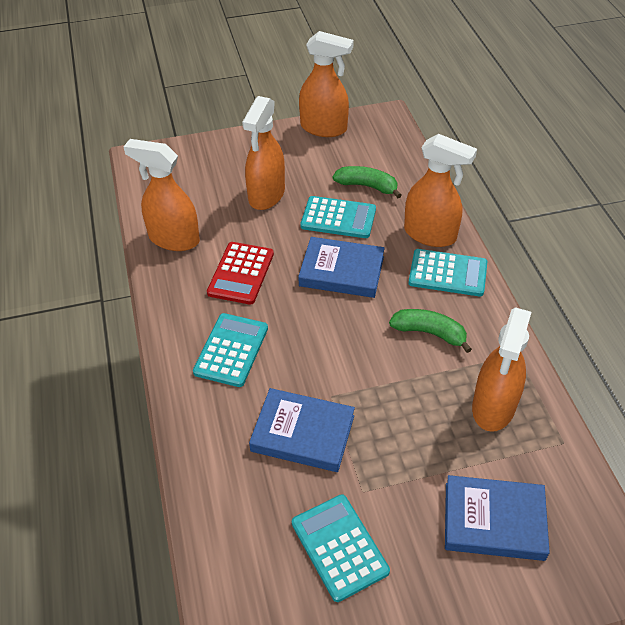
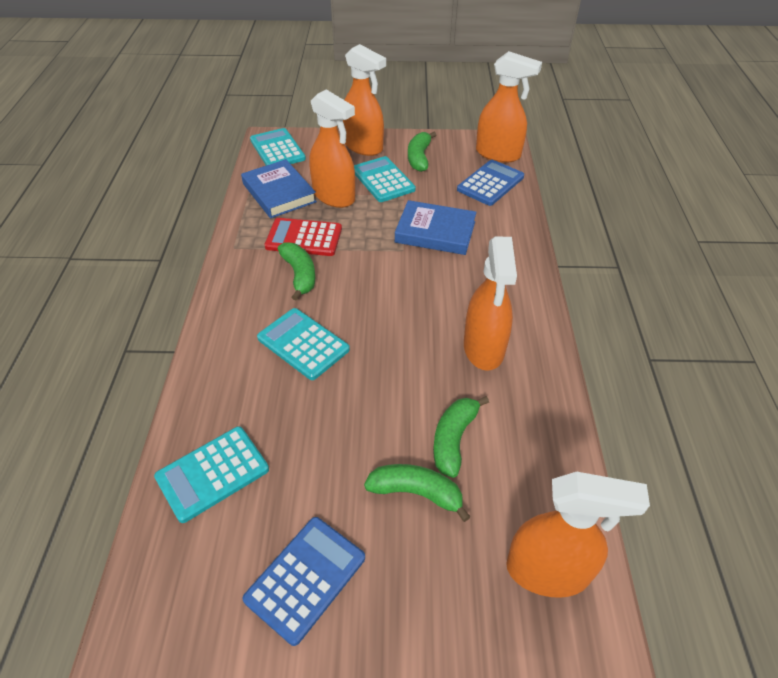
blue book: 3 -> 2
blue calculator: 0 -> 2
green banana: 2 -> 4

